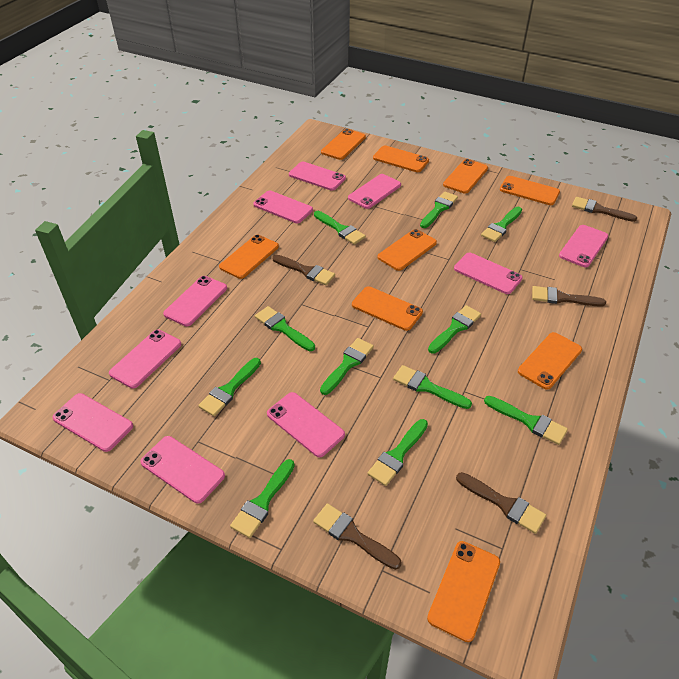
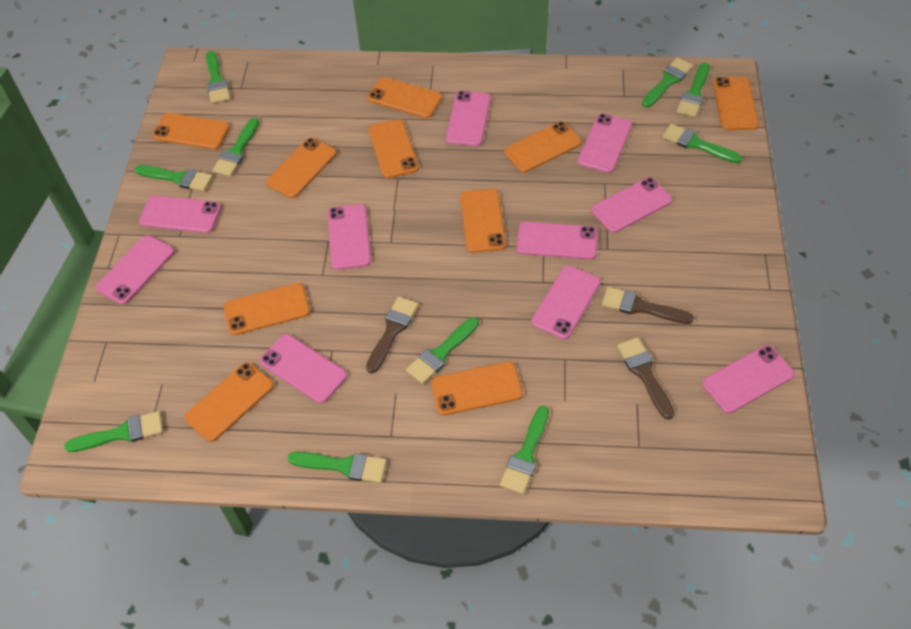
brown brush: 5 -> 3
green brush: 11 -> 10
orange phone: 9 -> 10

